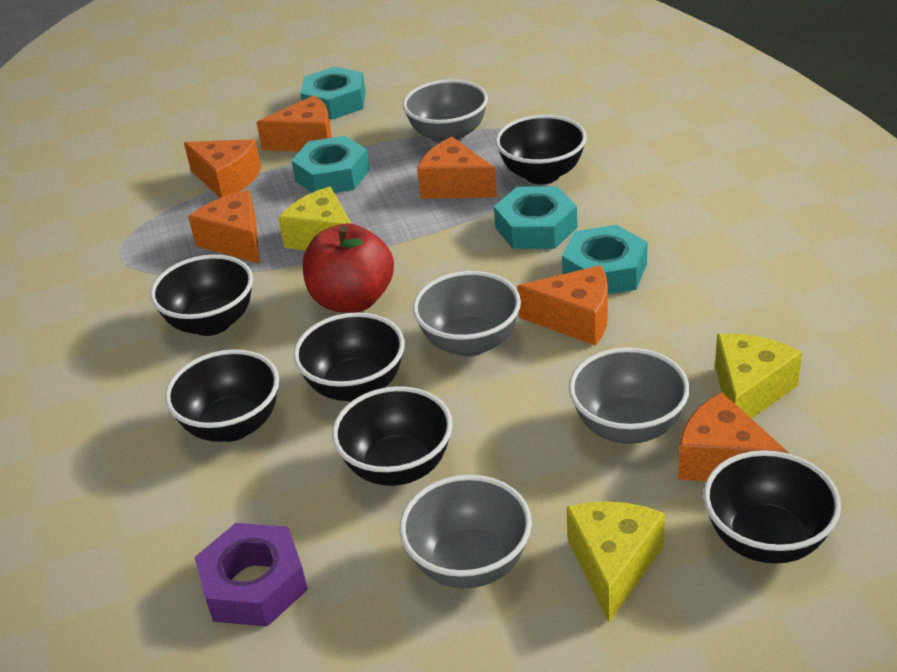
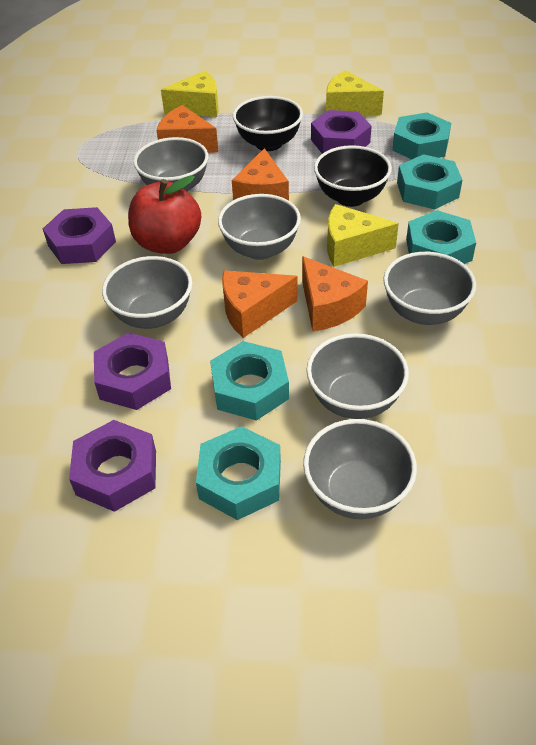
black bowl: 6 -> 2
grey bowl: 4 -> 6
orange cheese: 6 -> 4
purple nut: 1 -> 4
turquoise nut: 4 -> 5

